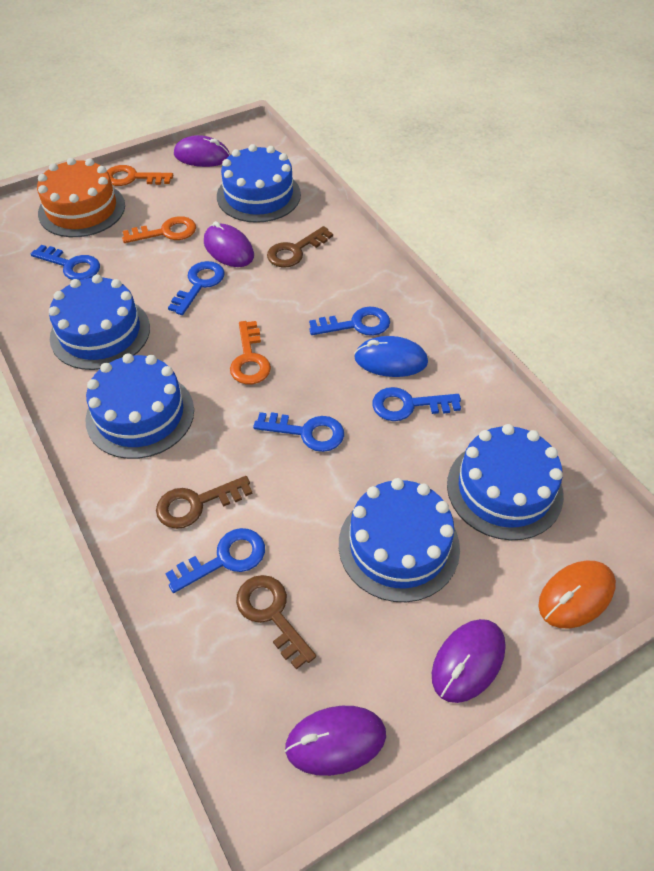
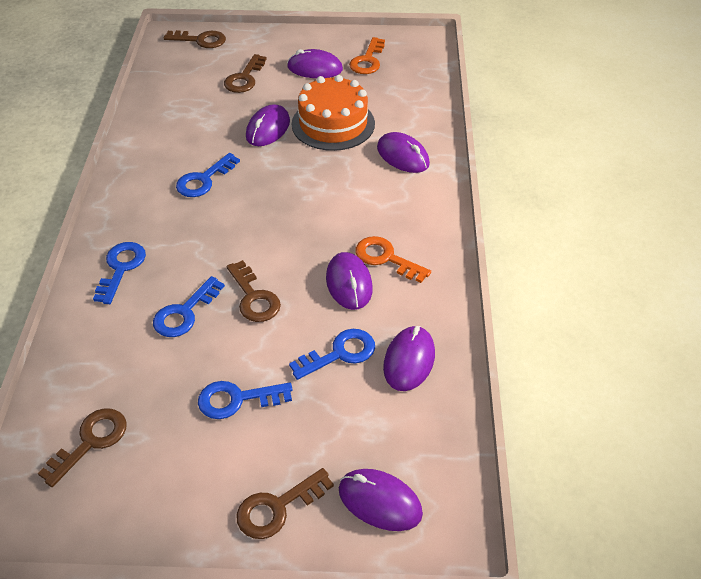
blue cake: 5 -> 0
blue key: 6 -> 5
blue mouse: 1 -> 0
brown key: 3 -> 5
orange key: 3 -> 2
orange mouse: 1 -> 0
purple mouse: 4 -> 6

